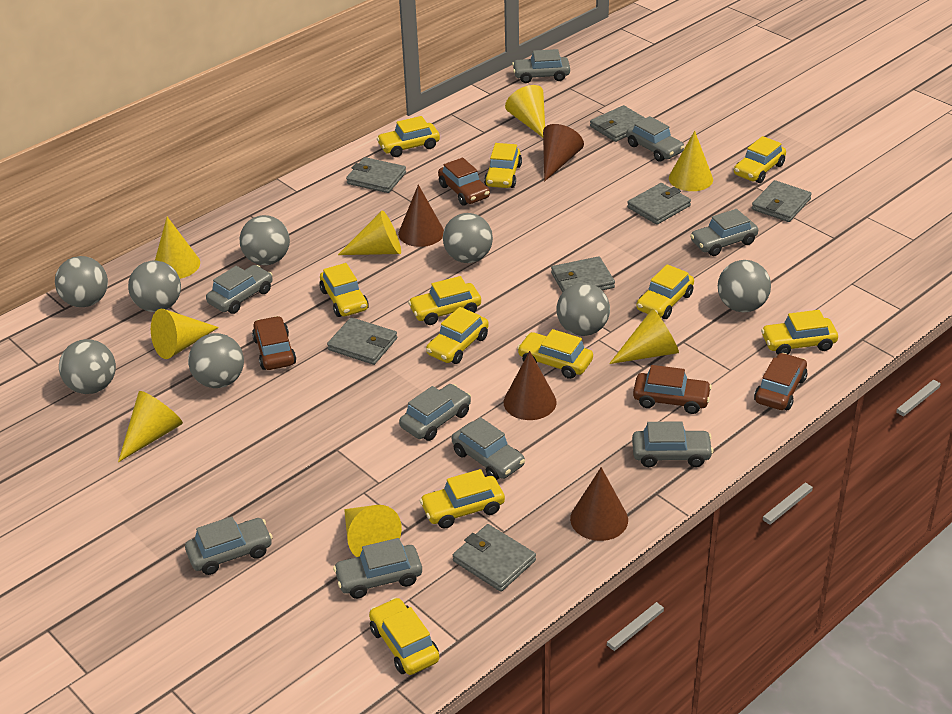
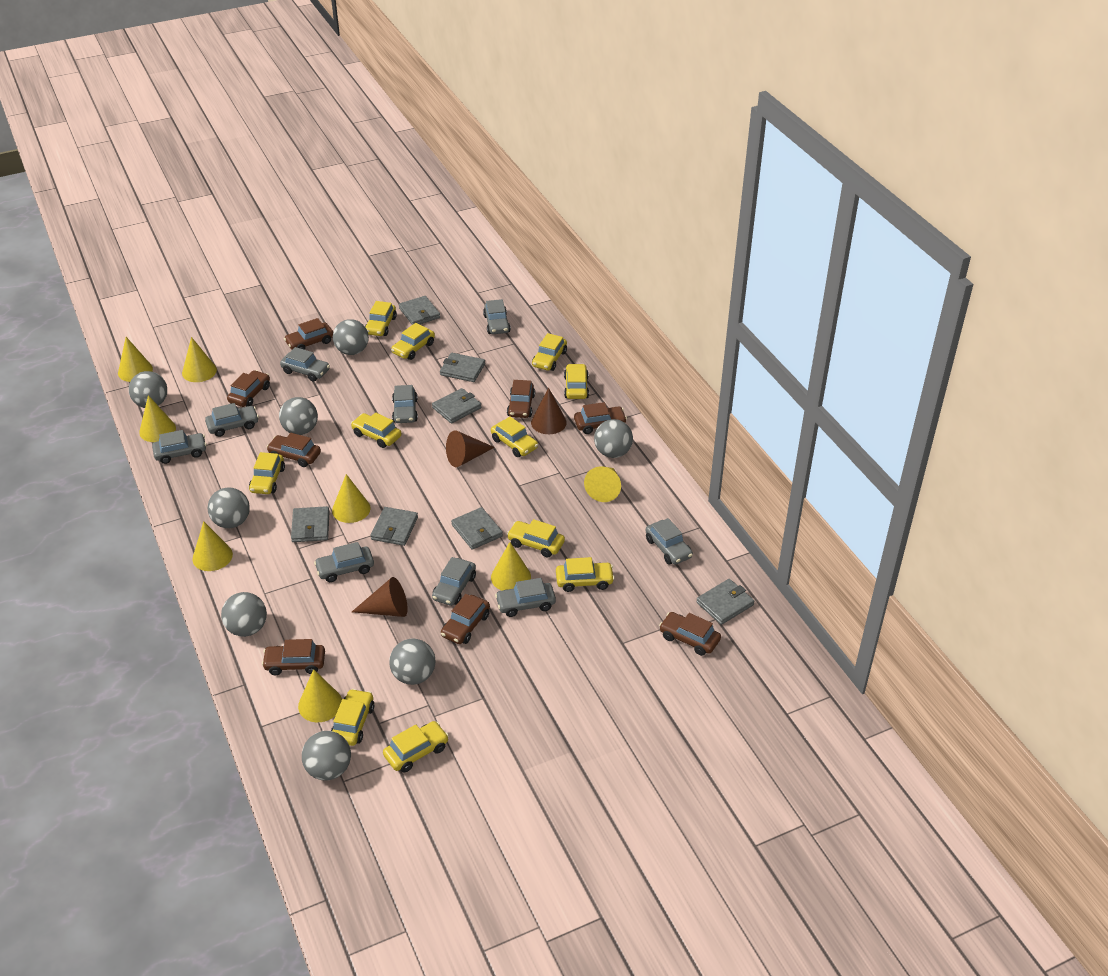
brown car: 4 -> 8
brown cone: 4 -> 3

